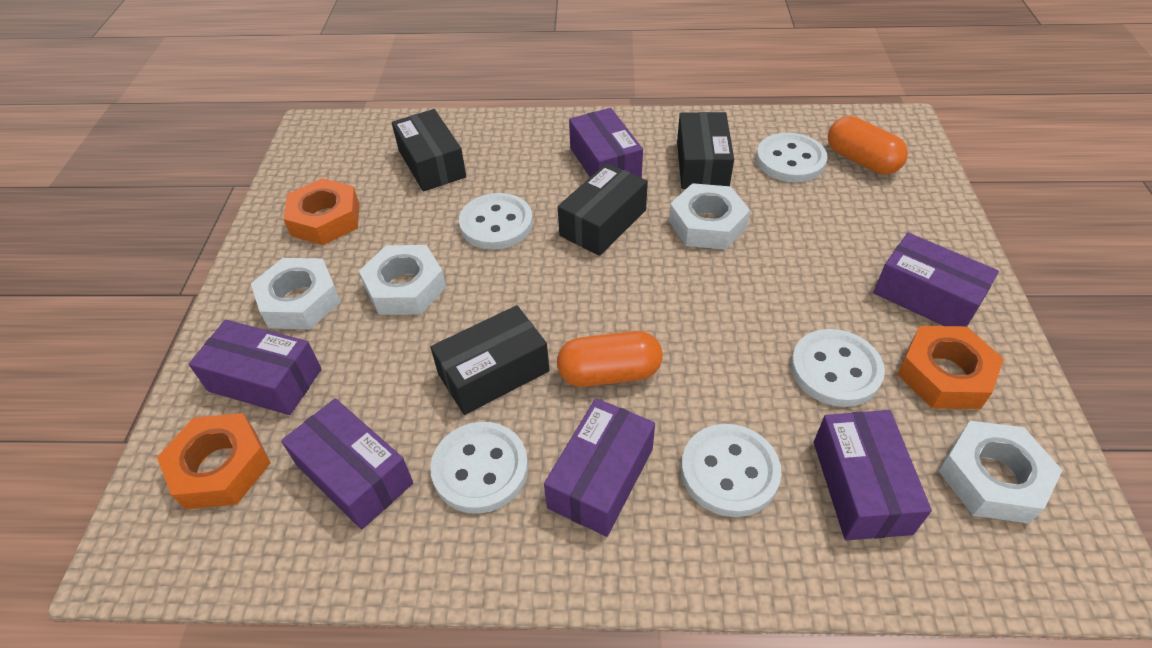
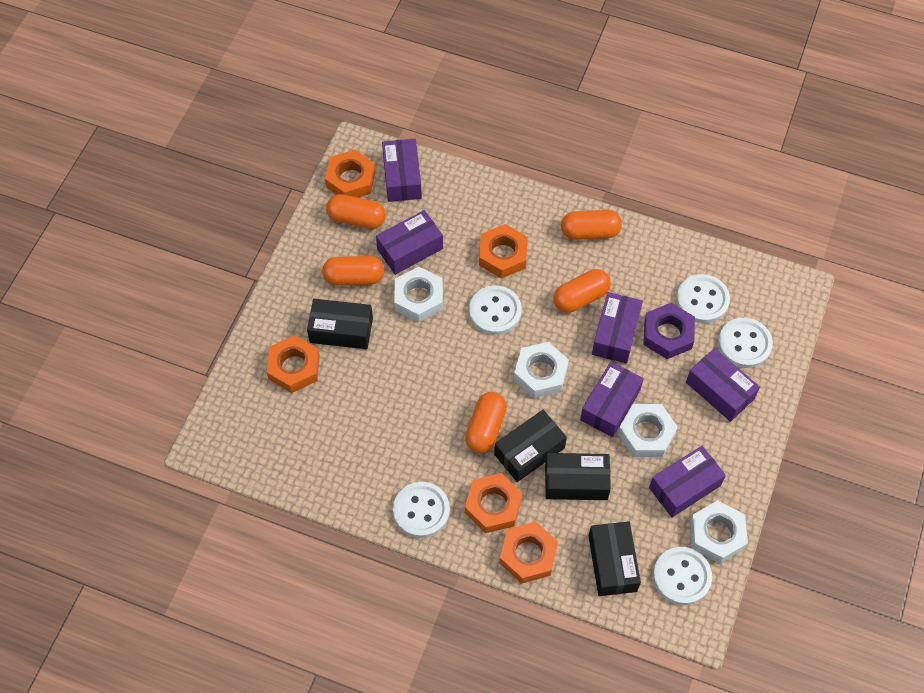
orange capsule: 2 -> 5
orange nut: 3 -> 5
purple nut: 0 -> 1

